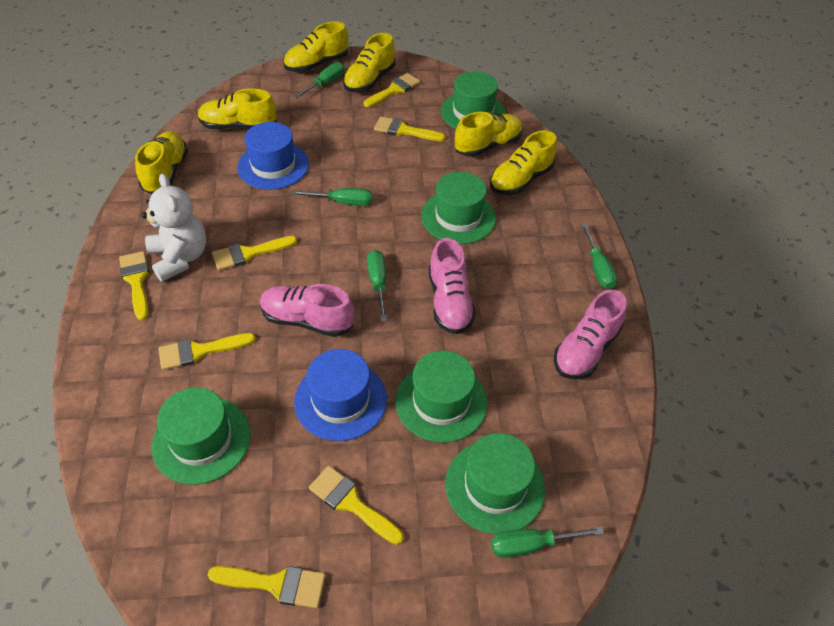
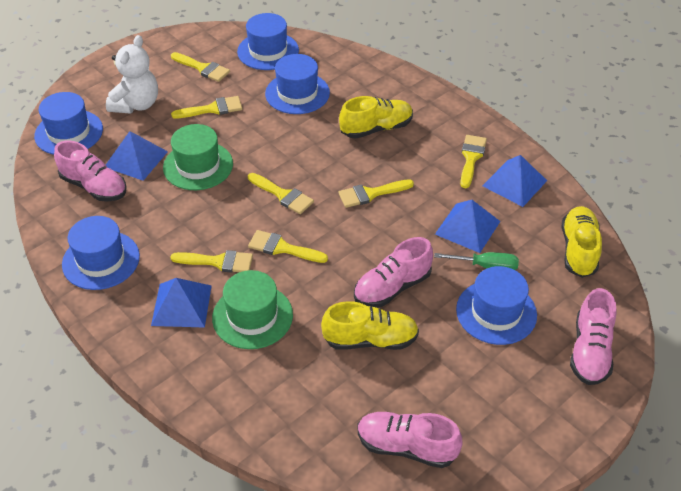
blue hat: 2 -> 5
blue pyramid: 0 -> 4
green hat: 5 -> 2
green screwdriver: 5 -> 1
pink shoe: 3 -> 4
yellow shoe: 6 -> 3

